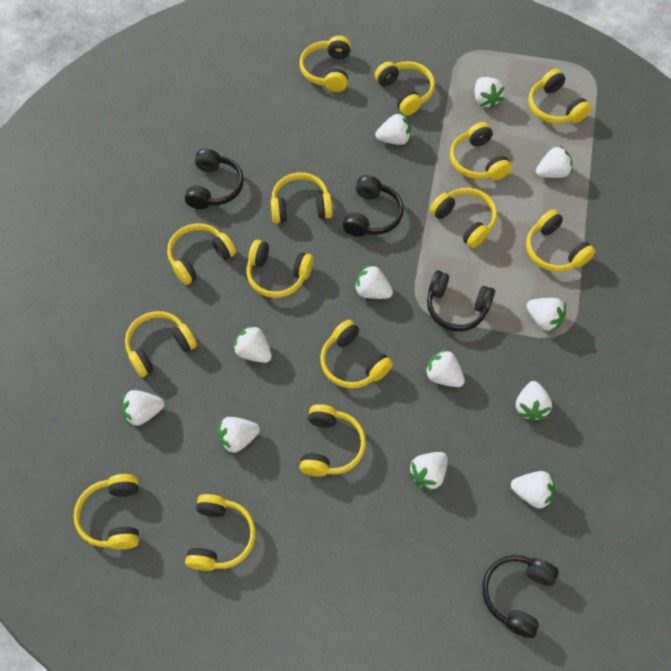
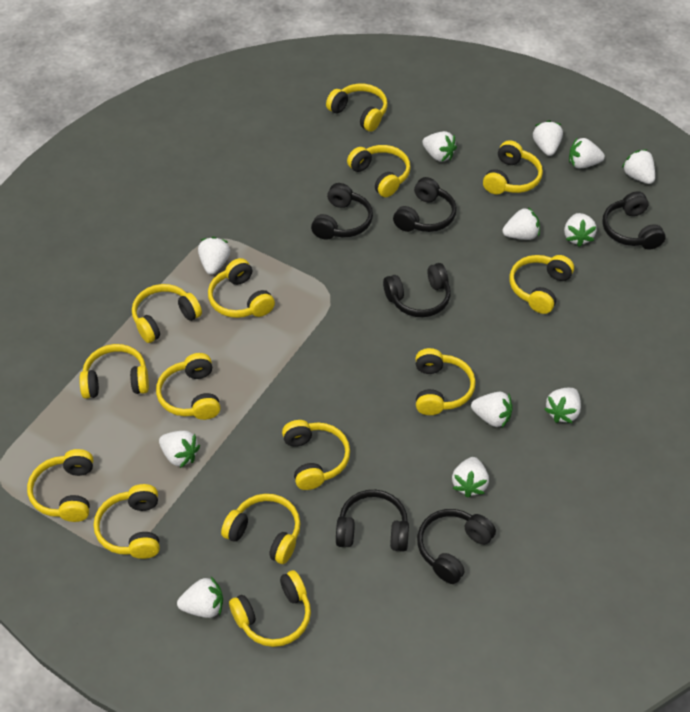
black headphones: 4 -> 6

